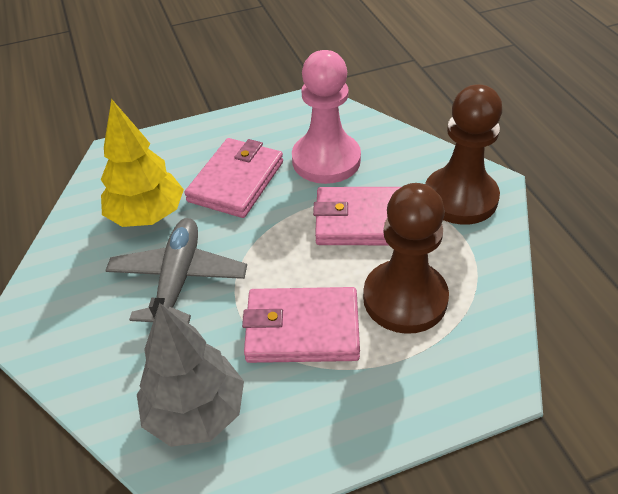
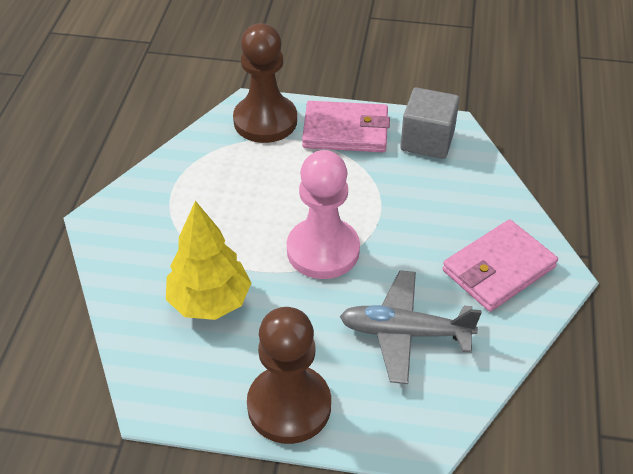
grey cube: 0 -> 1
grey tree: 1 -> 0
pink wallet: 3 -> 2

